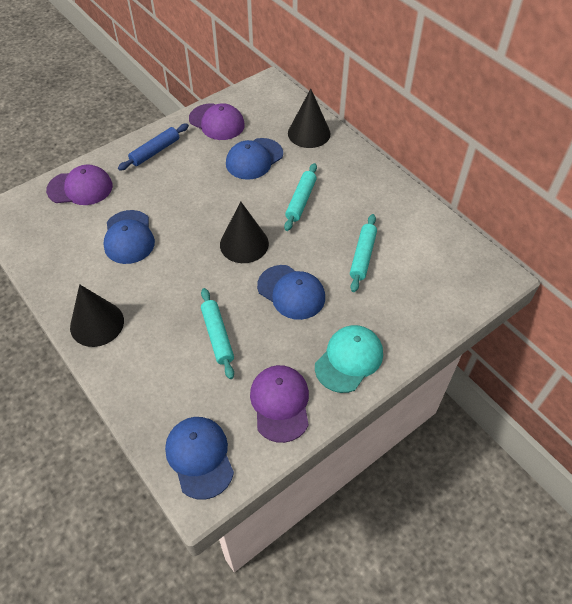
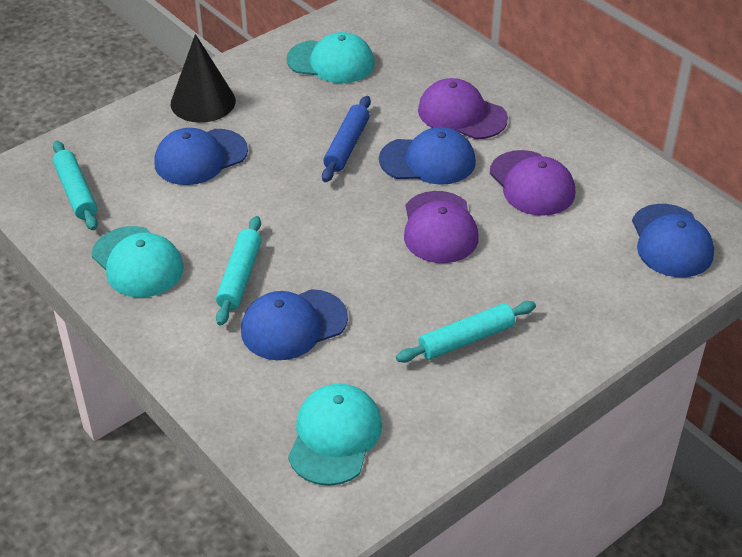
black cone: 3 -> 1
turquoise cap: 1 -> 3

